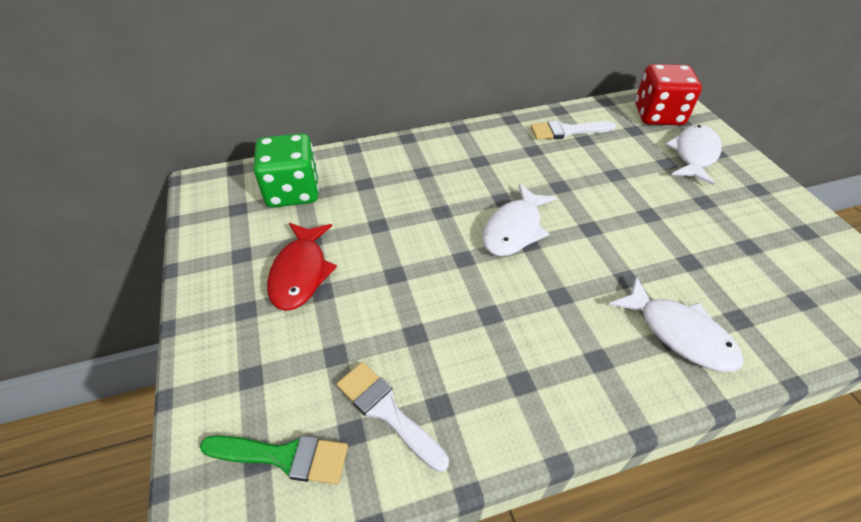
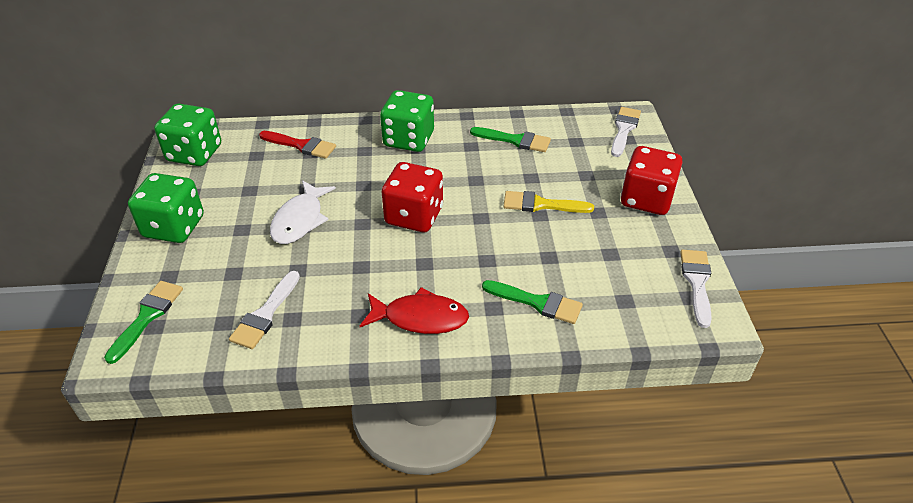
green brush: 1 -> 3
green dice: 1 -> 3
red brush: 0 -> 1
red dice: 1 -> 2
white brush: 2 -> 3
white fish: 3 -> 1
yellow brush: 0 -> 1

